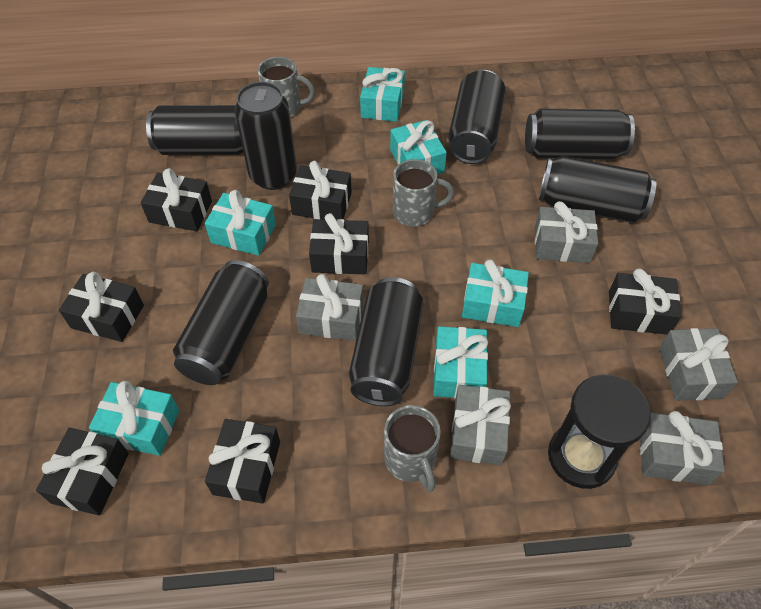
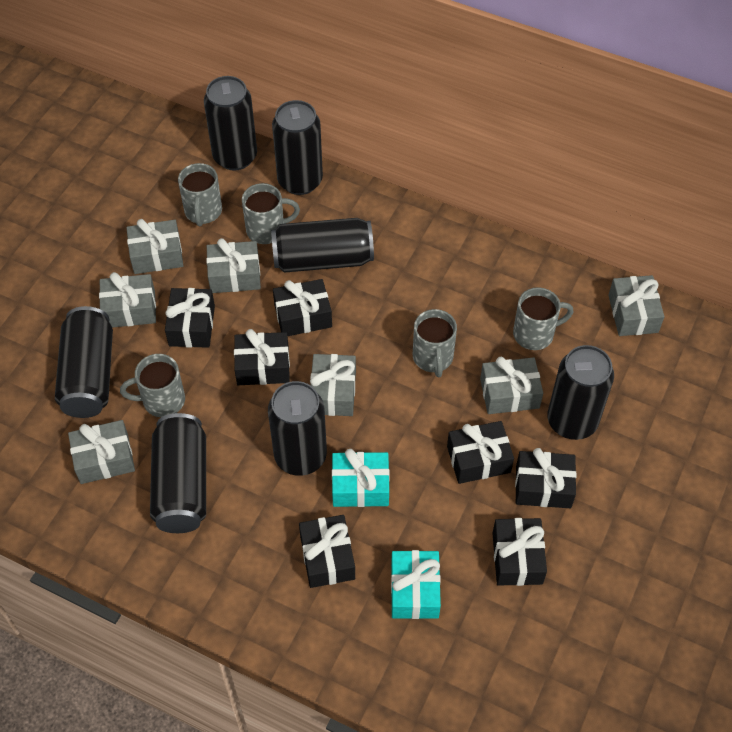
black hourglass: 1 -> 0
grey gift: 5 -> 7
grey mug: 3 -> 5
turquoise gift: 6 -> 2

